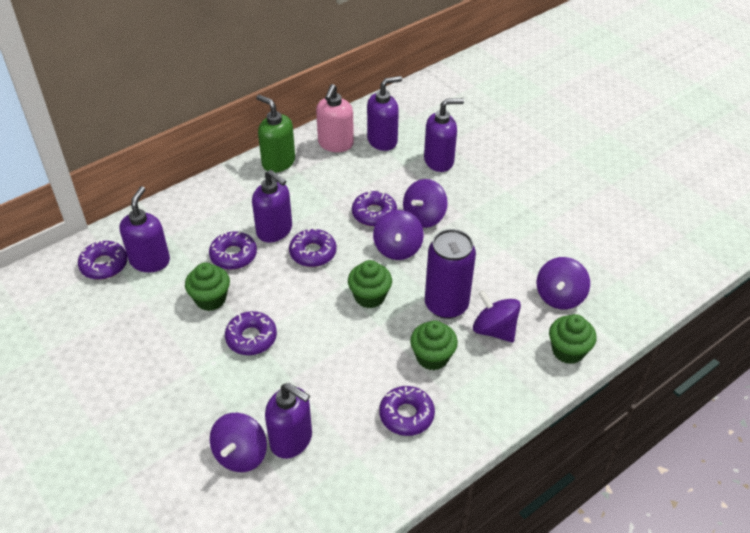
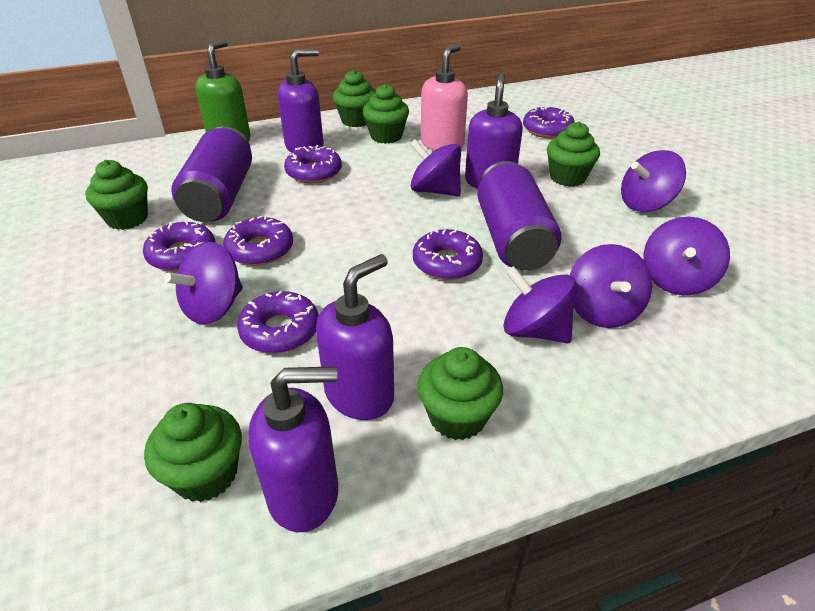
green cupcake: 4 -> 6
purple can: 1 -> 2
purple soap dispenser: 5 -> 4
purple spinning top: 5 -> 6

